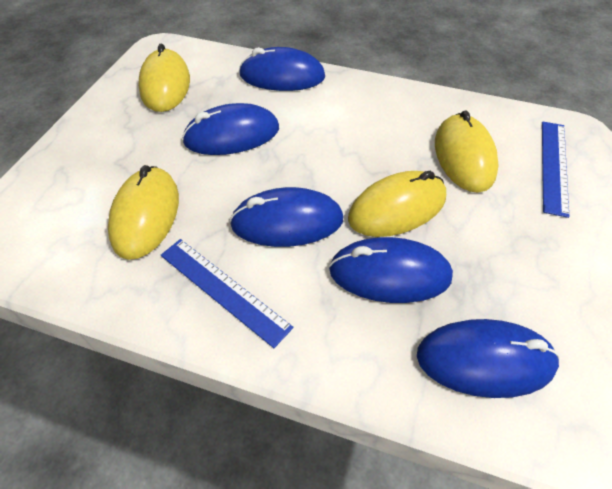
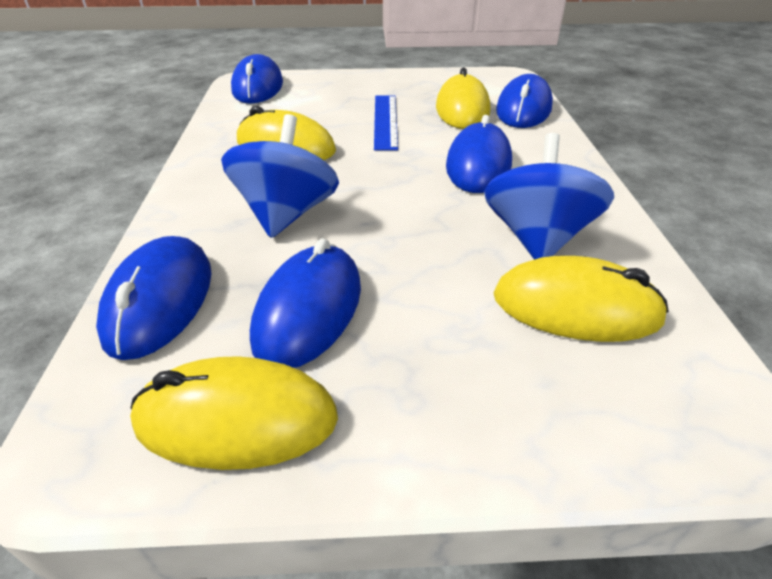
blue ruler: 2 -> 1
blue spinning top: 0 -> 2

